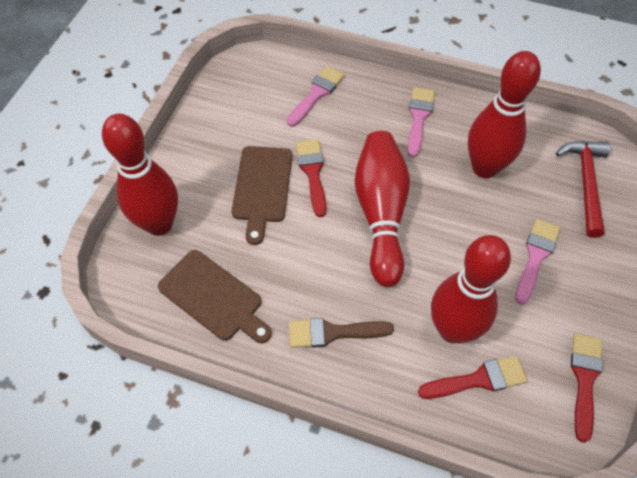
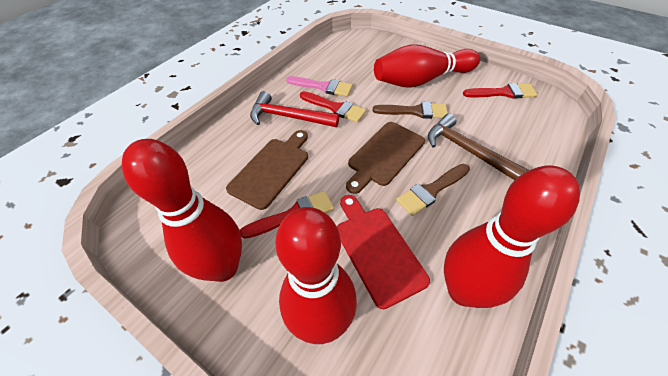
brown brush: 1 -> 2
brown hammer: 0 -> 1
pink brush: 3 -> 1
red cutting board: 0 -> 1

